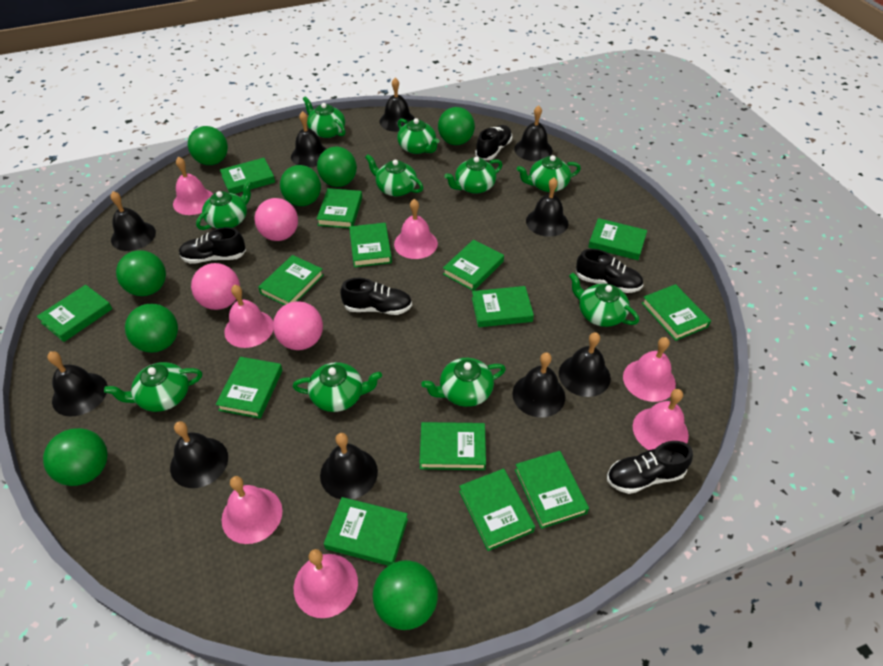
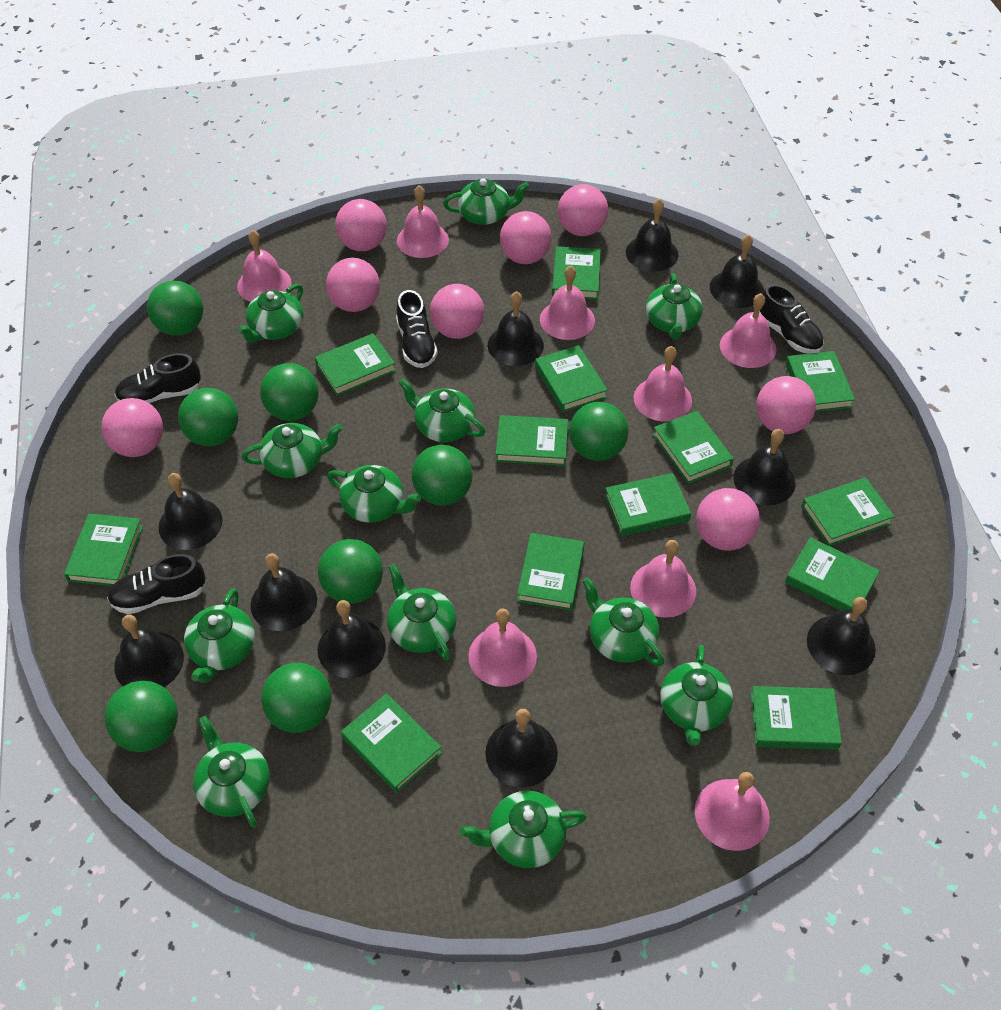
black shoe: 5 -> 4
green book: 14 -> 13
green teapot: 10 -> 12
pink ball: 3 -> 8
pink bell: 7 -> 8

